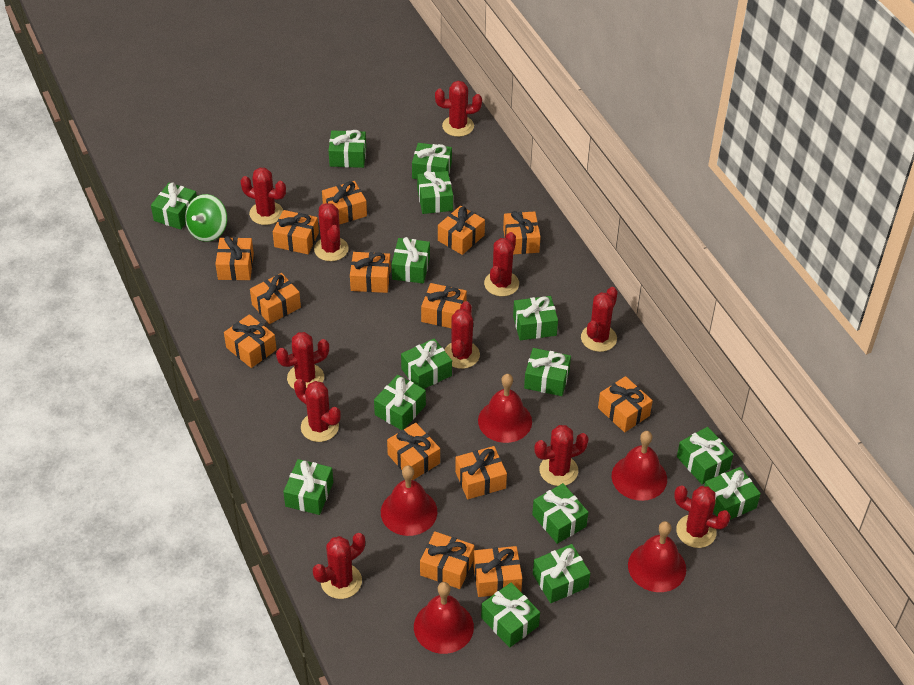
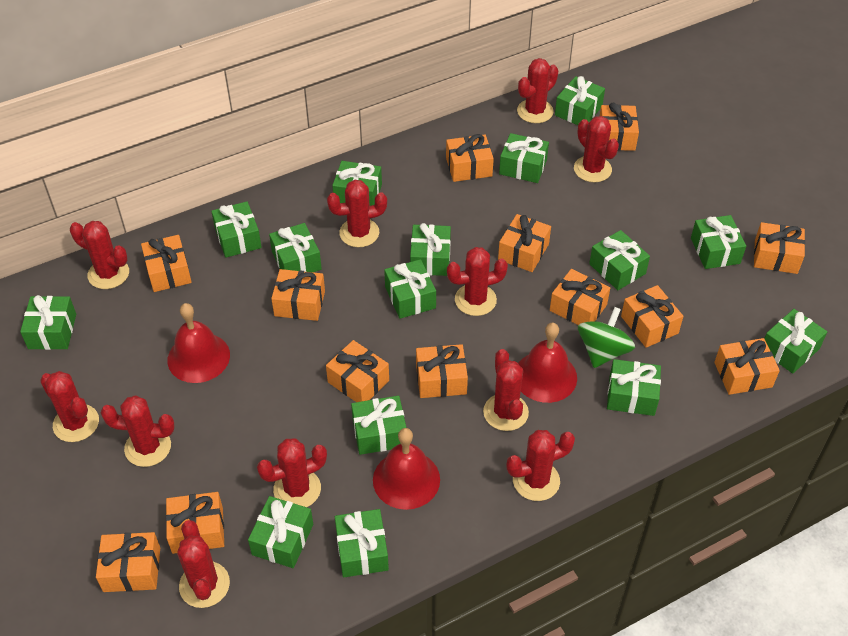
orange gift: 14 -> 13
red bell: 5 -> 3

